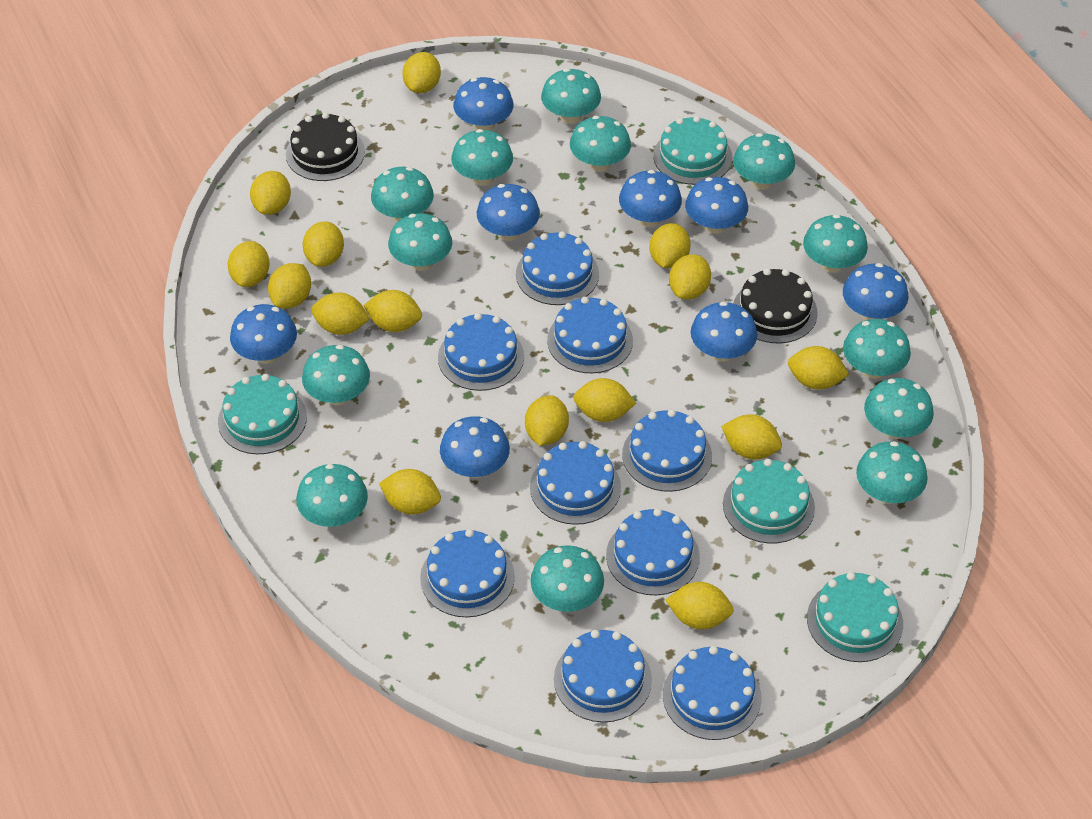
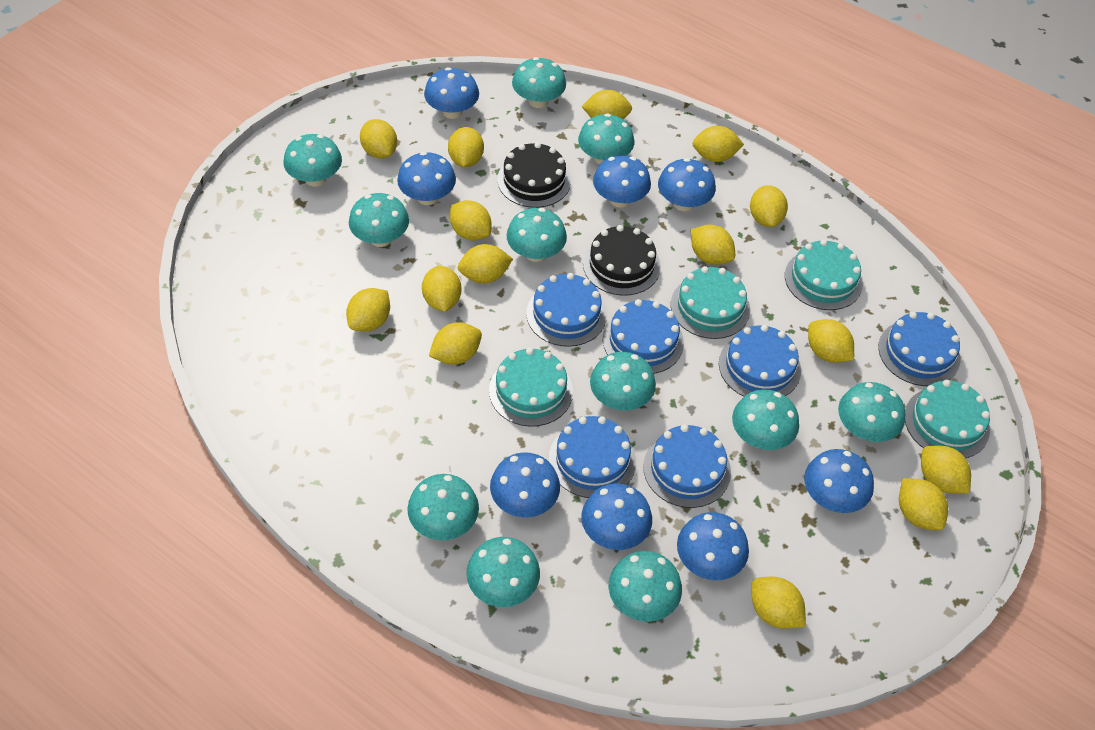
blue cake: 9 -> 6
turquoise mushroom: 13 -> 11

